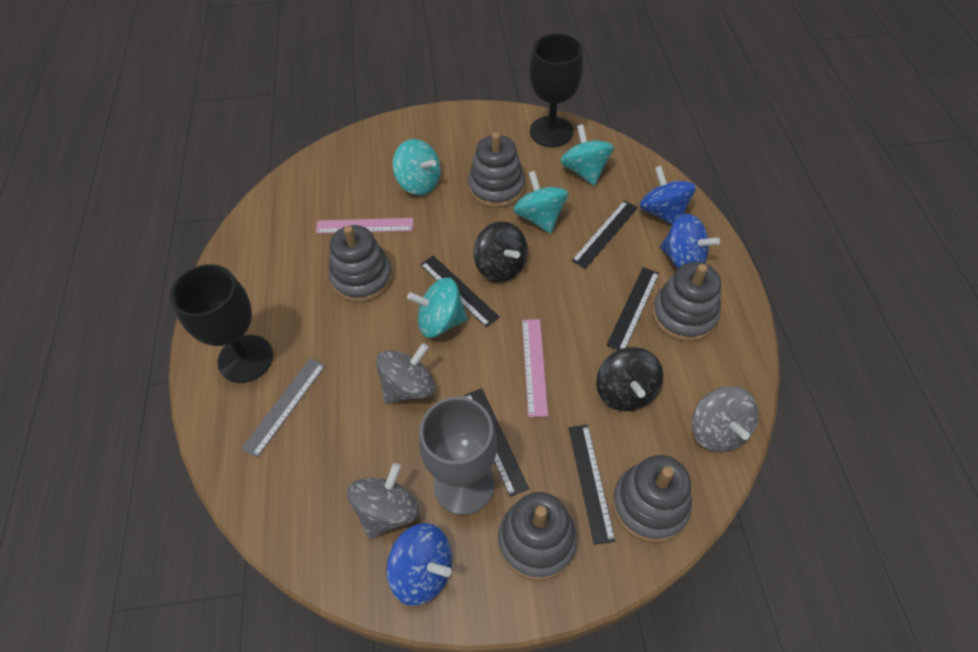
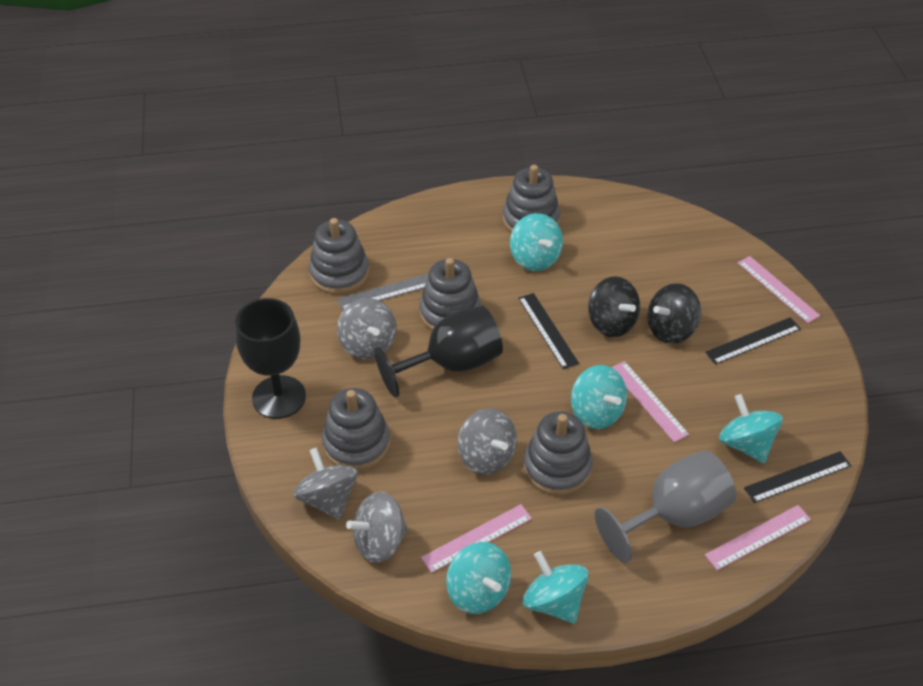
black ruler: 5 -> 3
blue spinning top: 3 -> 0
grey spinning top: 3 -> 4
pink ruler: 2 -> 4
turquoise spinning top: 4 -> 5

